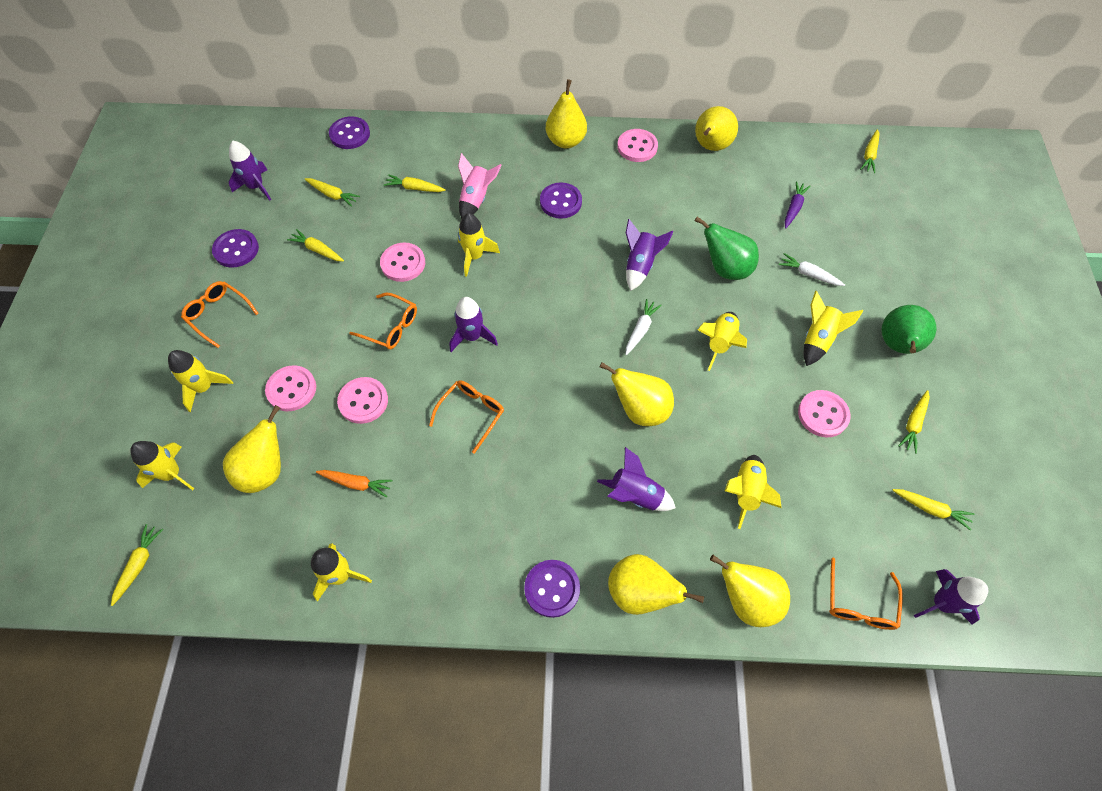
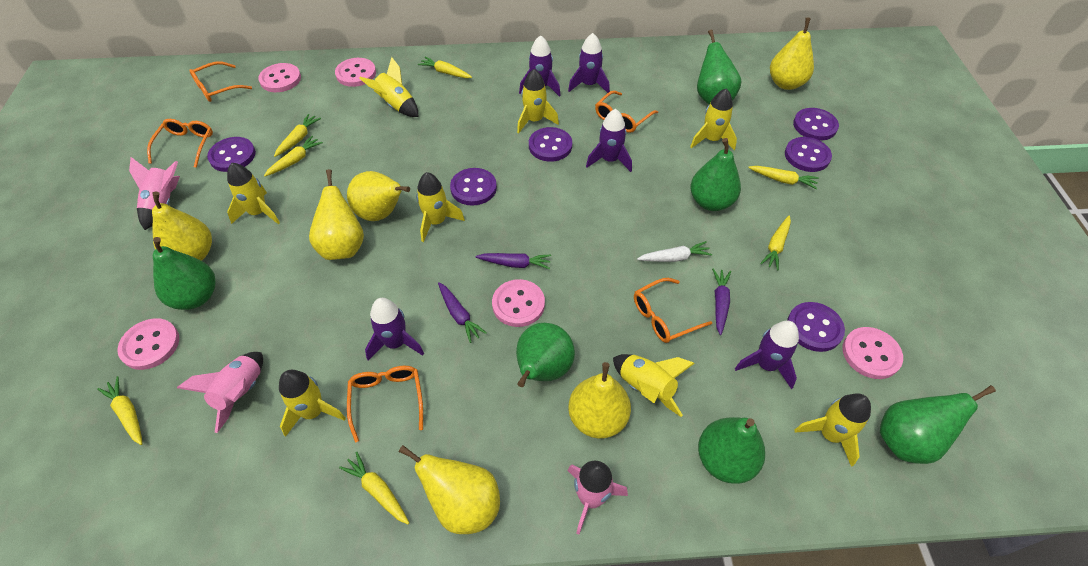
green pear: 2 -> 6
orange carrot: 1 -> 0
orange glasses: 4 -> 5
pink rocket: 1 -> 3
purple button: 4 -> 6
purple carrot: 1 -> 3
white carrot: 2 -> 1
yellow rocket: 7 -> 8

